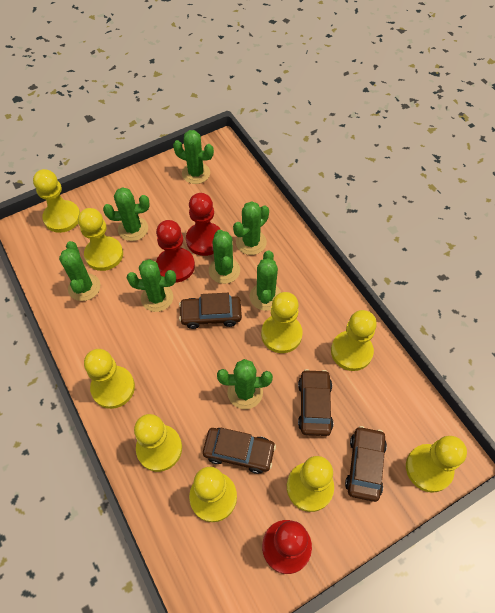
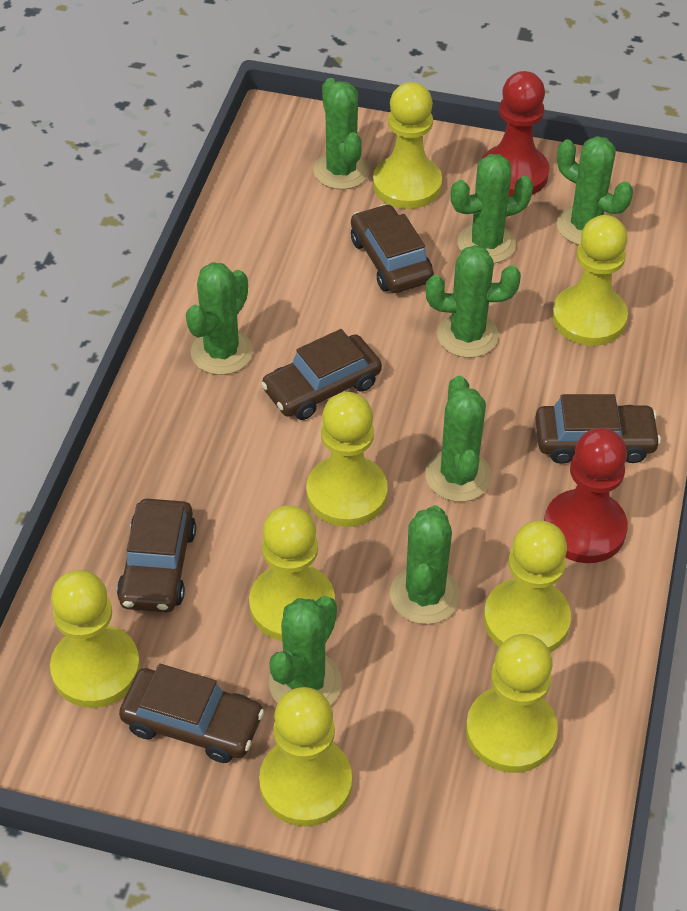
brown car: 4 -> 5
red pawn: 3 -> 2
yellow pawn: 9 -> 8

